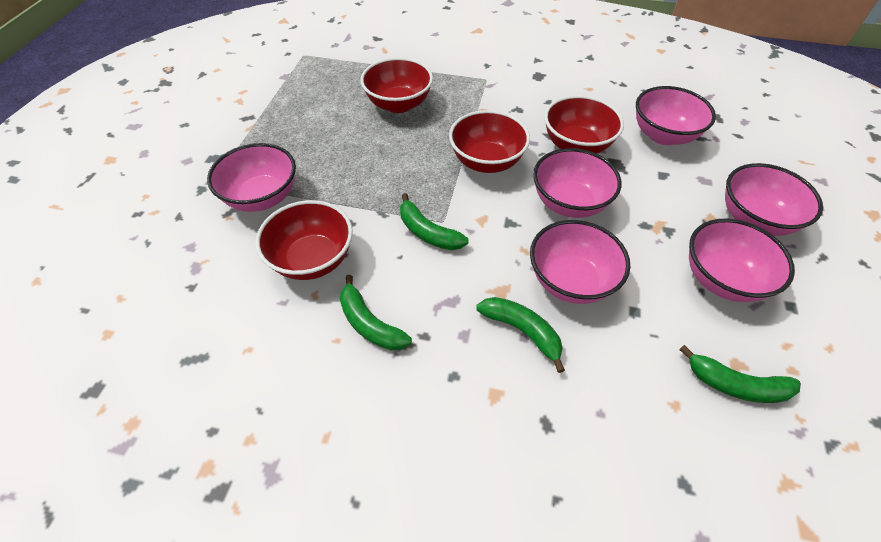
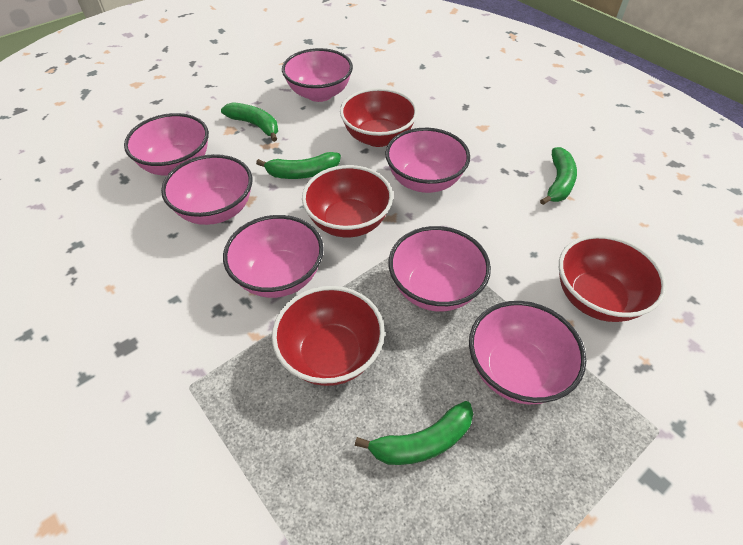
pink bowl: 6 -> 7

